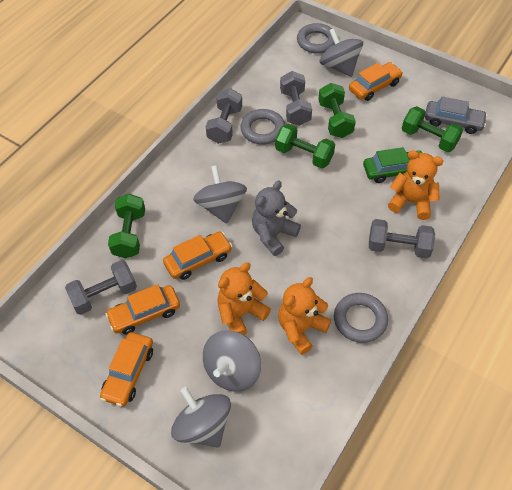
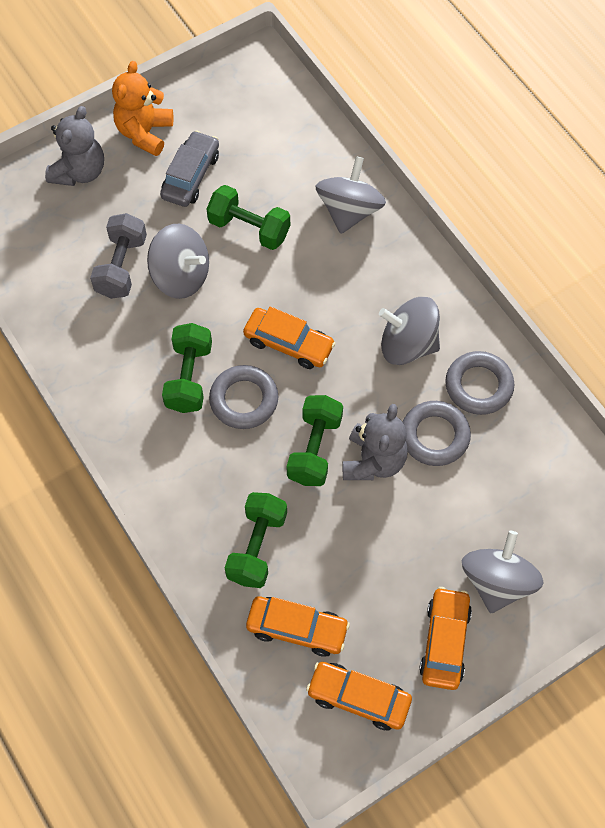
green car: 1 -> 0
grey dumbbell: 4 -> 1
grey teddy bear: 1 -> 2
orange teddy bear: 3 -> 1

